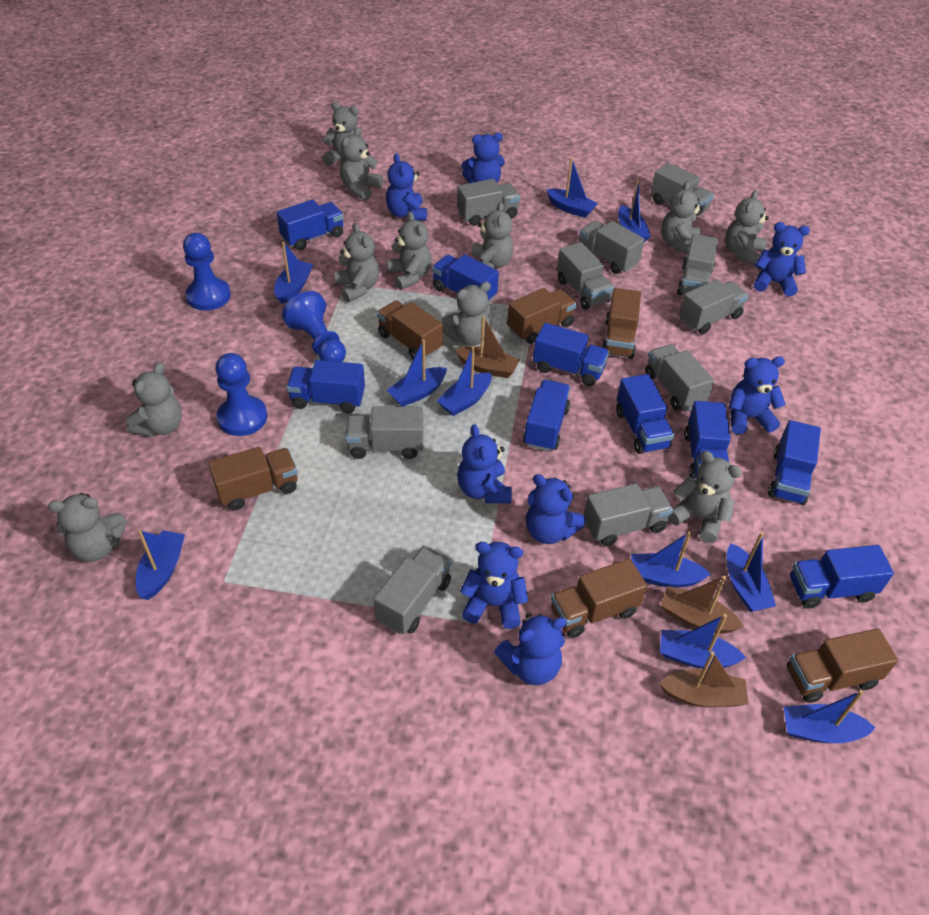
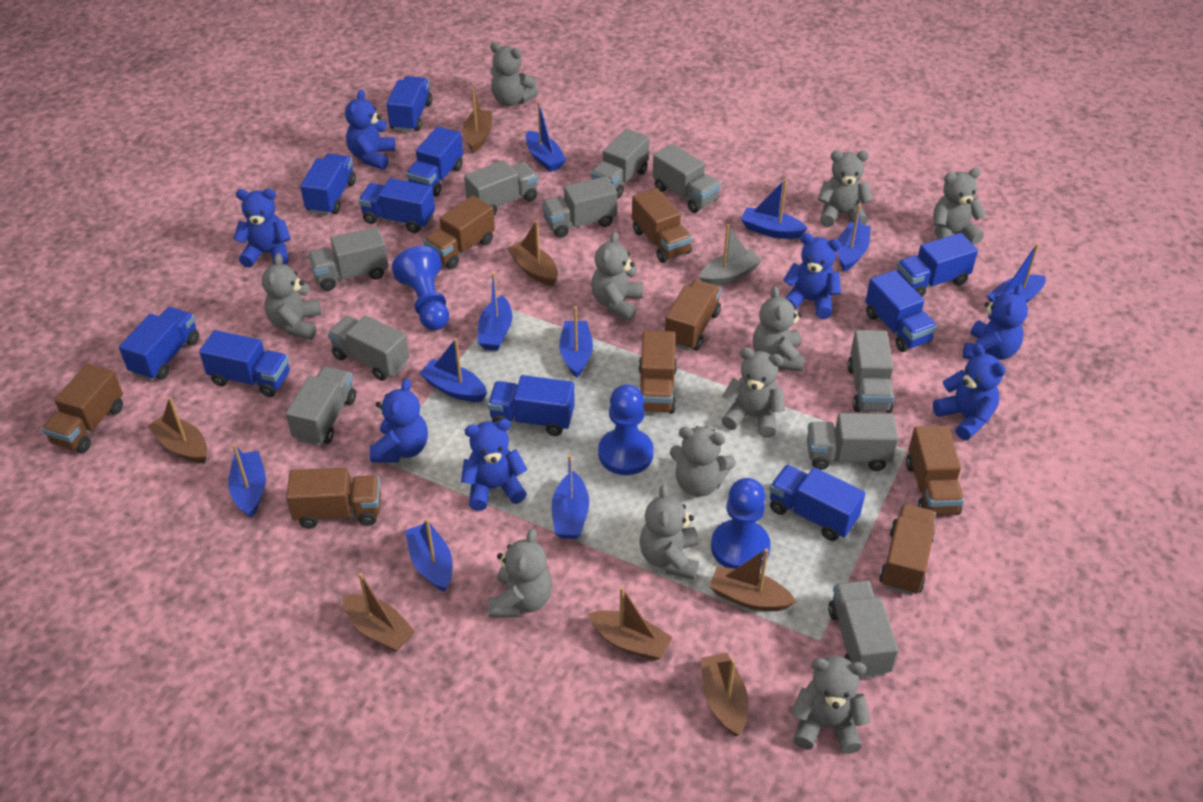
blue teddy bear: 8 -> 7
blue truck: 9 -> 10
brown boat: 3 -> 7
brown truck: 6 -> 8
grey boat: 0 -> 1

